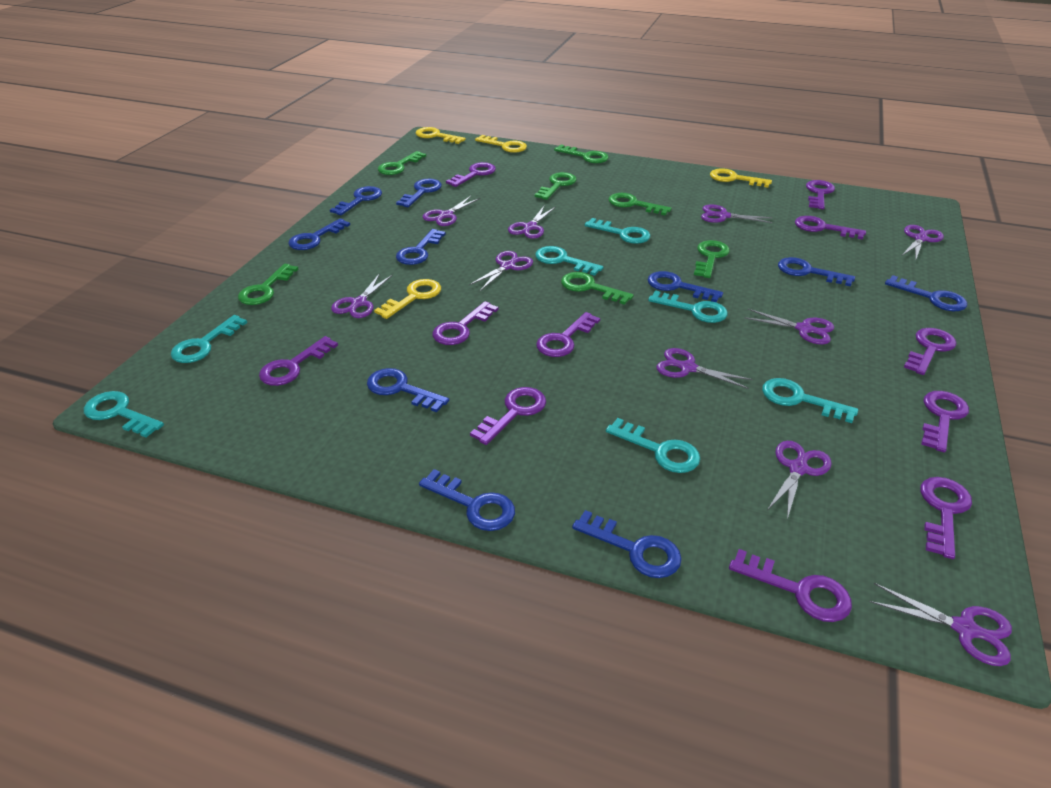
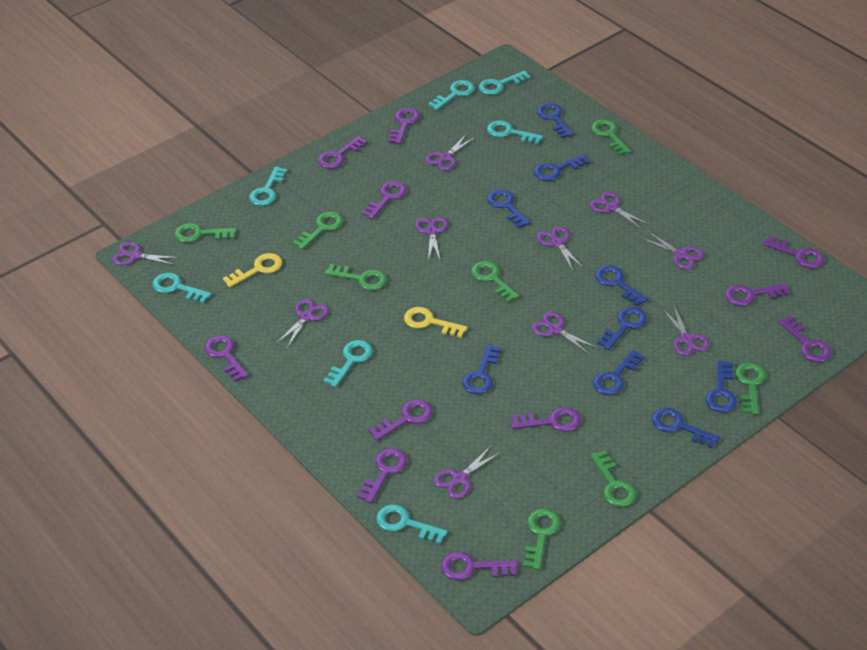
blue key: 10 -> 9
green key: 7 -> 8
yellow key: 4 -> 2

